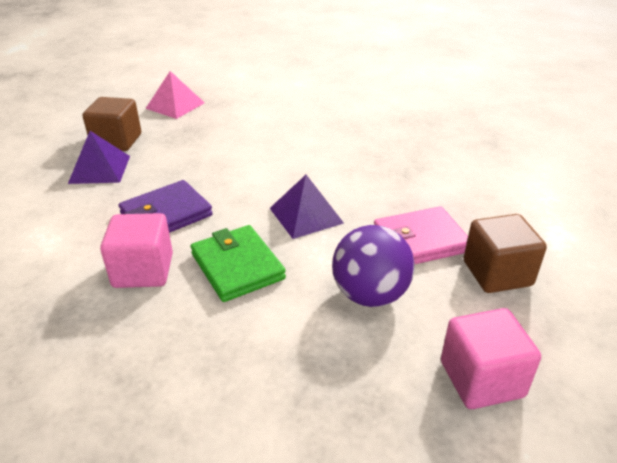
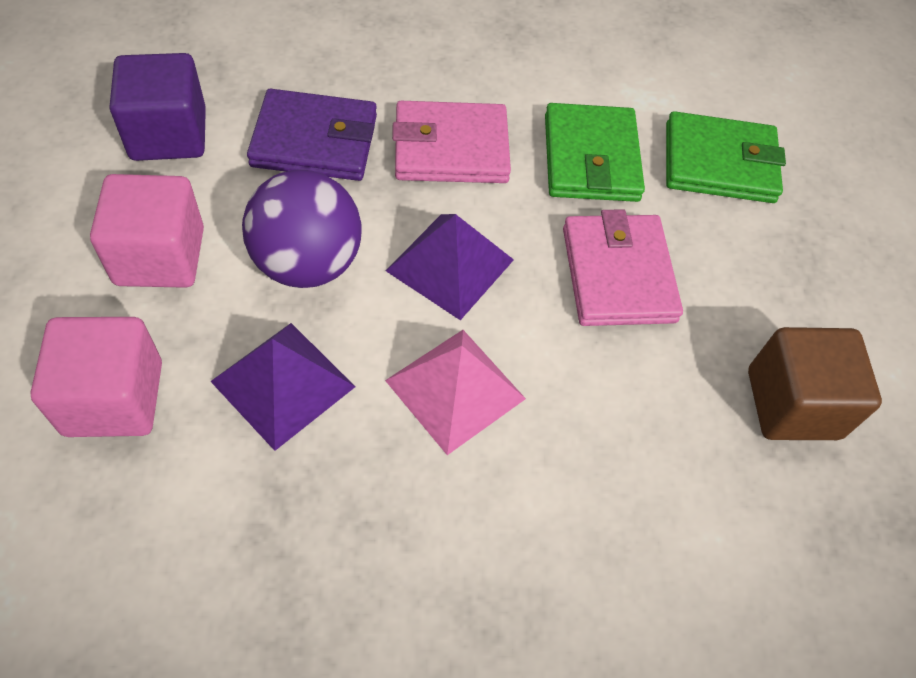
brown cube: 2 -> 1
green wallet: 1 -> 2
pink wallet: 1 -> 2
purple cube: 0 -> 1

